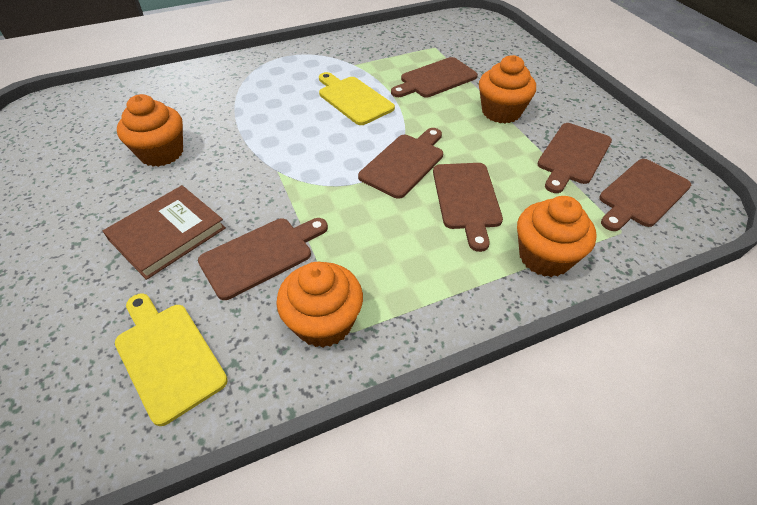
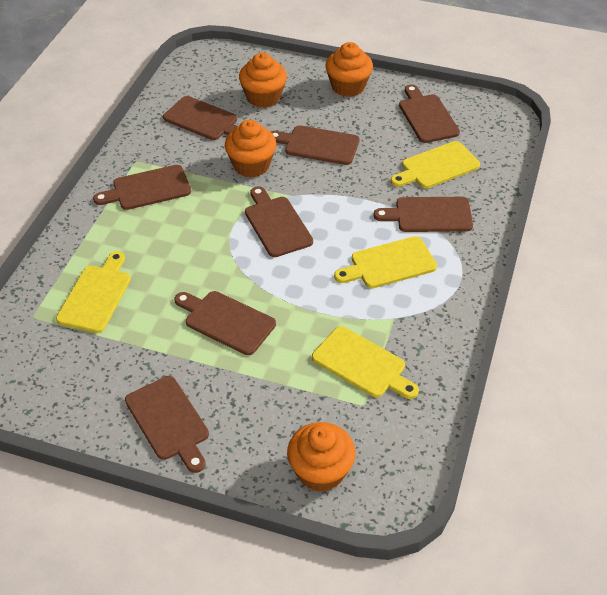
brown book: 1 -> 0
brown cutting board: 6 -> 8
yellow cutting board: 2 -> 4

